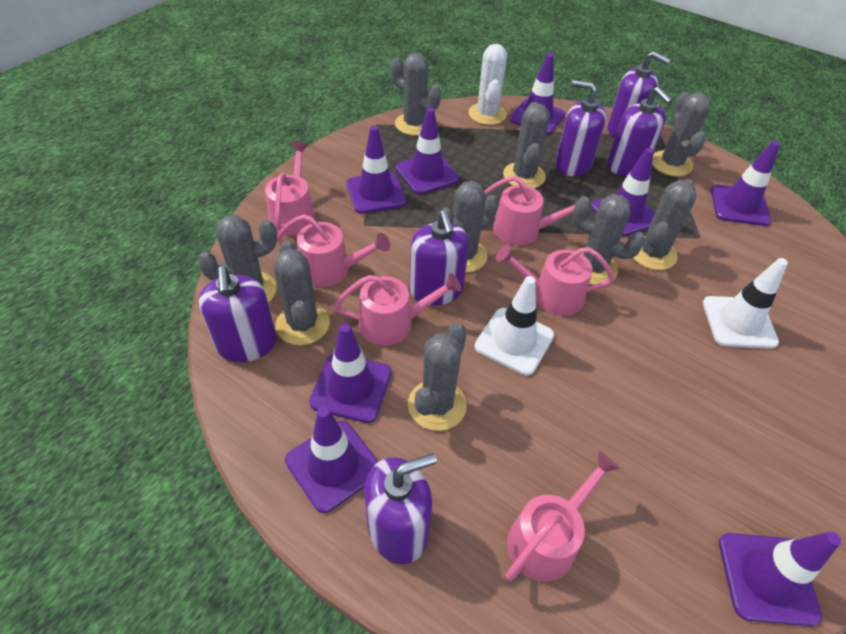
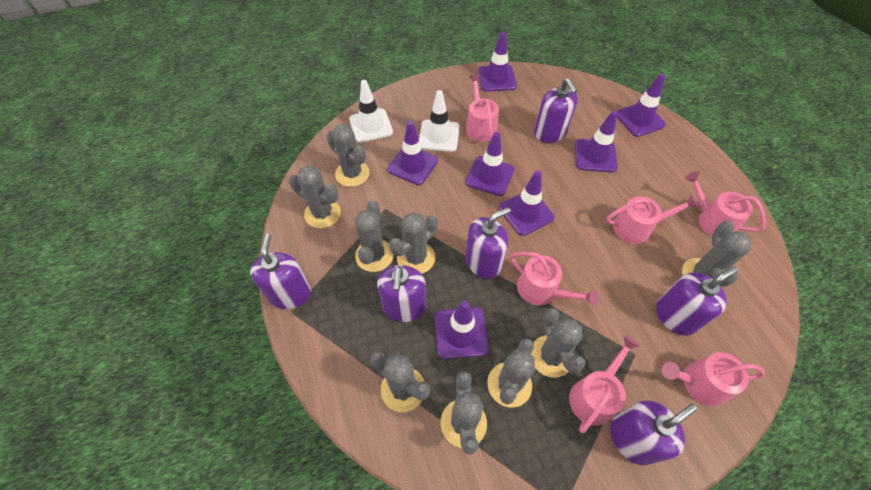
purple traffic cone: 8 -> 7
white cactus: 1 -> 0

